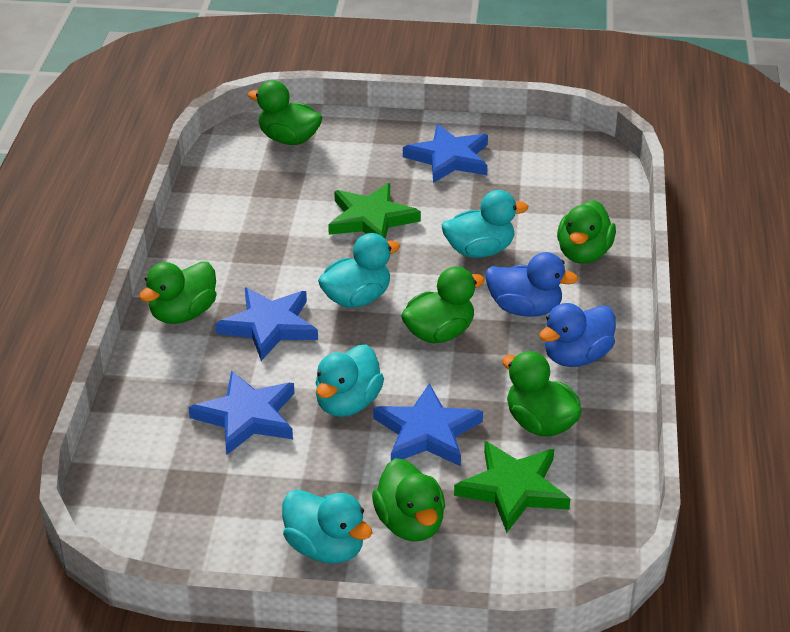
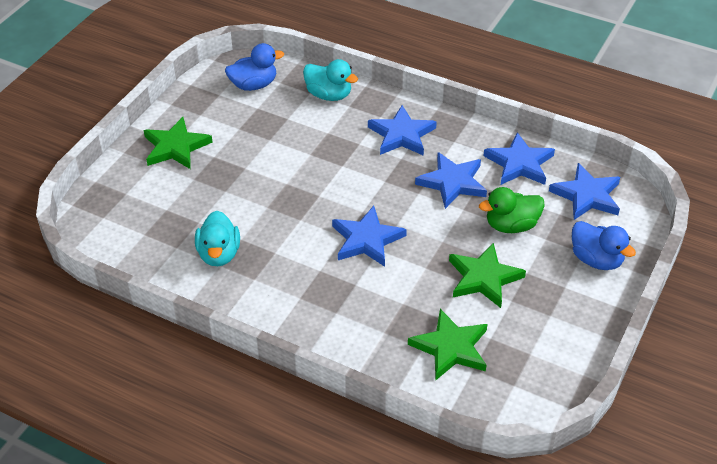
blue star: 4 -> 5
green duck: 6 -> 1
green star: 2 -> 3
turquoise duck: 4 -> 2

